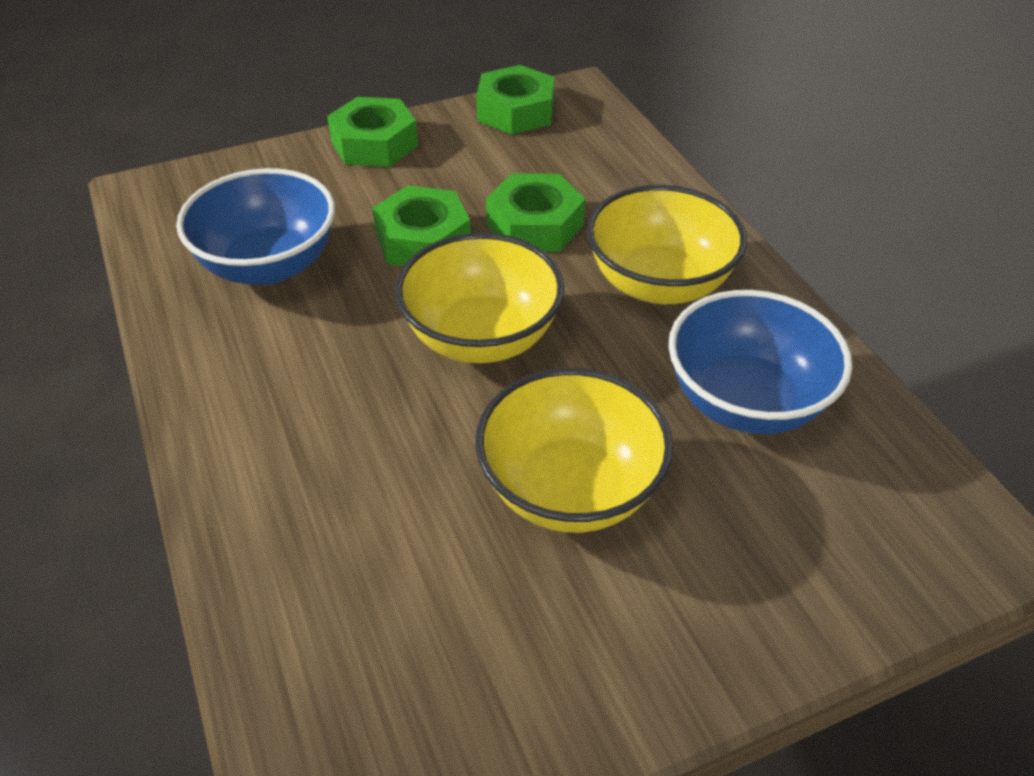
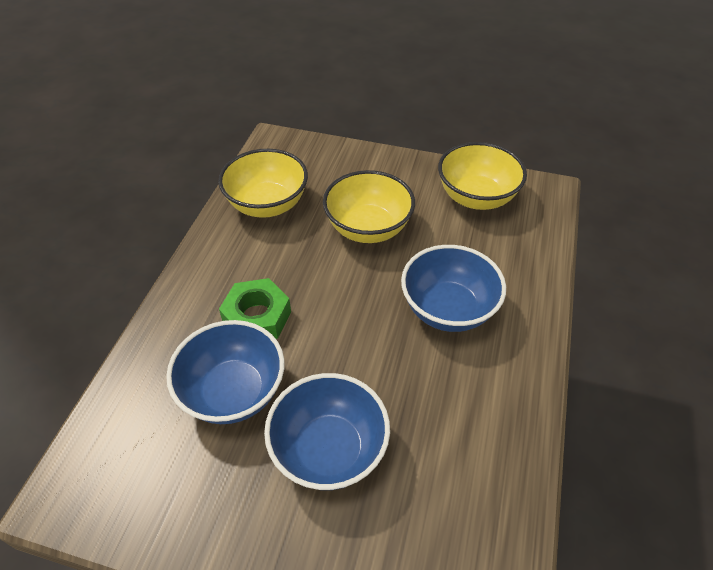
blue bowl: 2 -> 3
green nut: 4 -> 1

